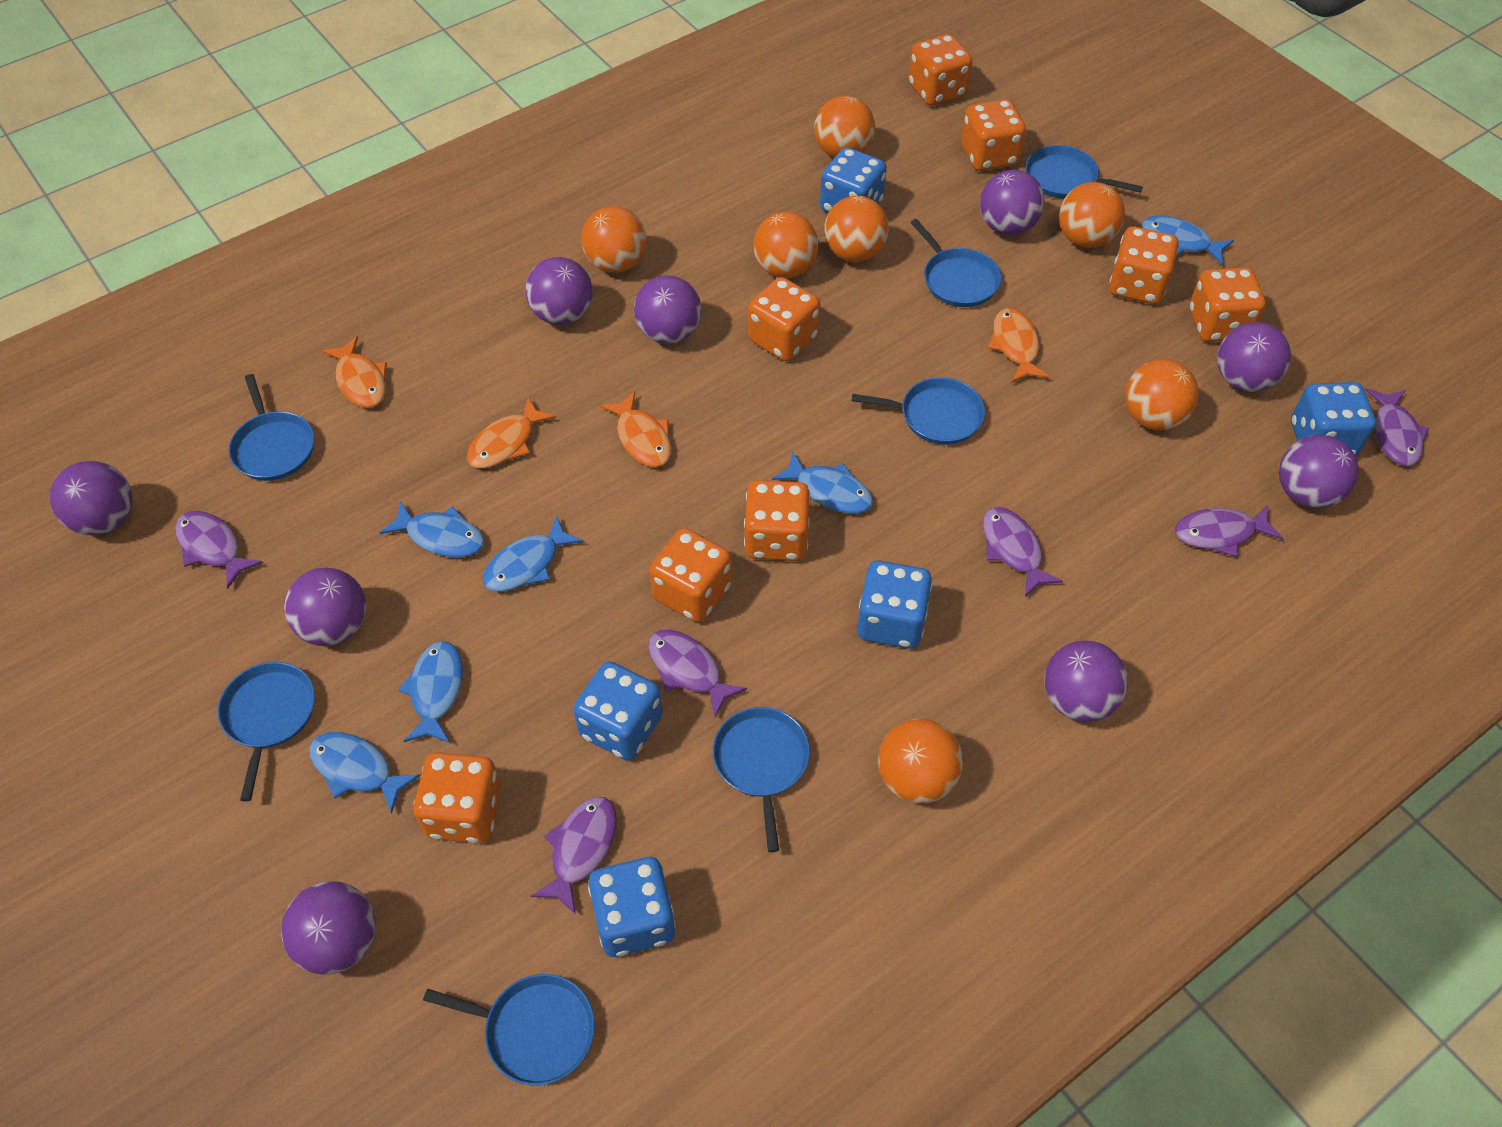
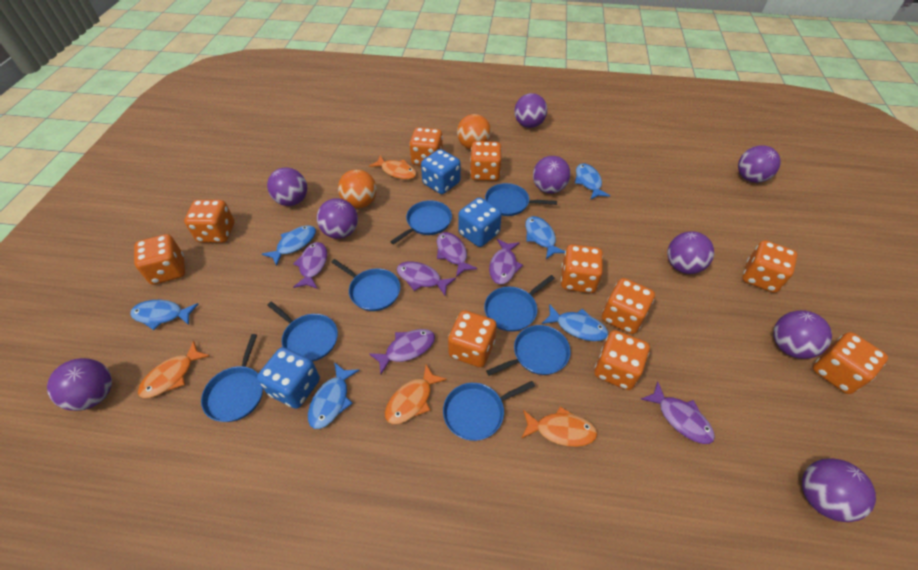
blue dice: 5 -> 3
blue pan: 7 -> 8
orange ball: 7 -> 2
orange dice: 8 -> 10

